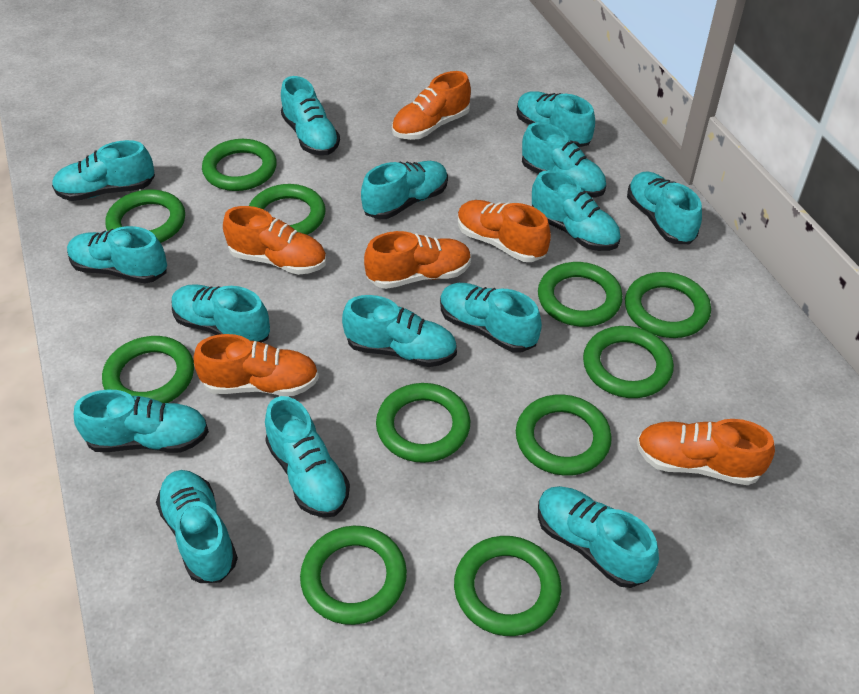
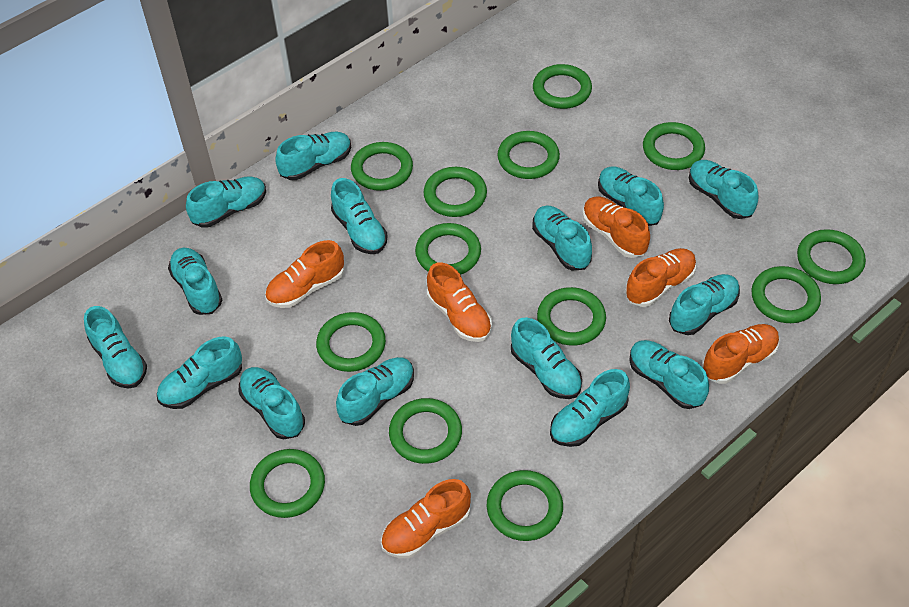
green ring: 11 -> 13

